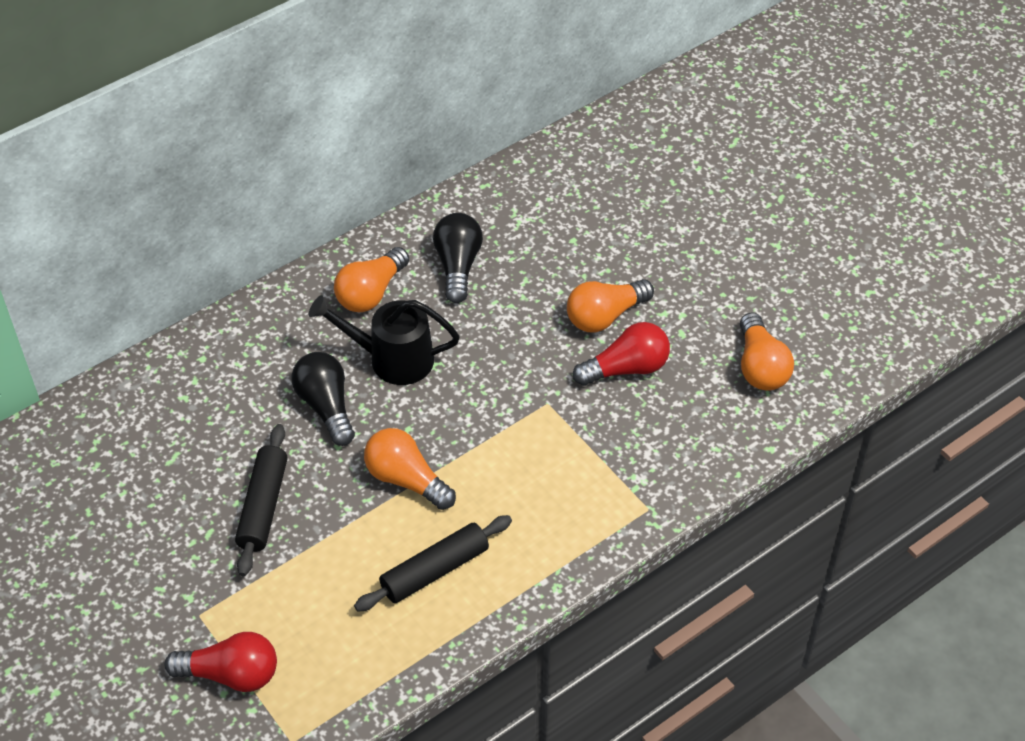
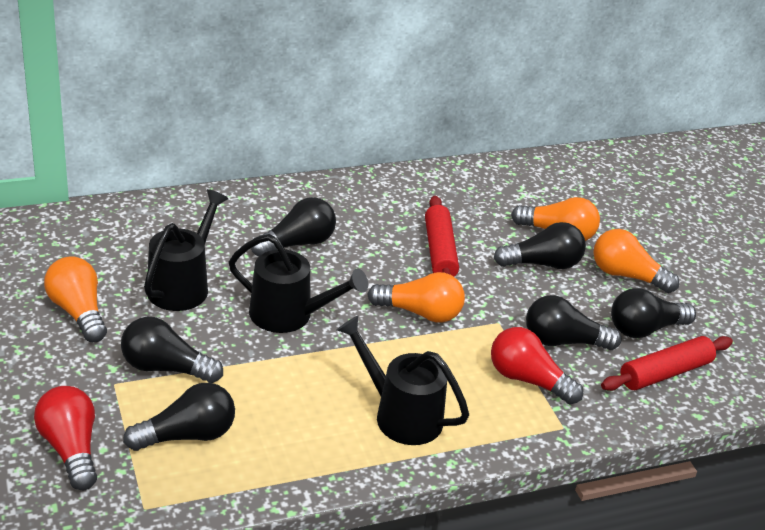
black light bulb: 2 -> 6
black rolling pin: 2 -> 0
black watering can: 1 -> 3
red rolling pin: 0 -> 2

